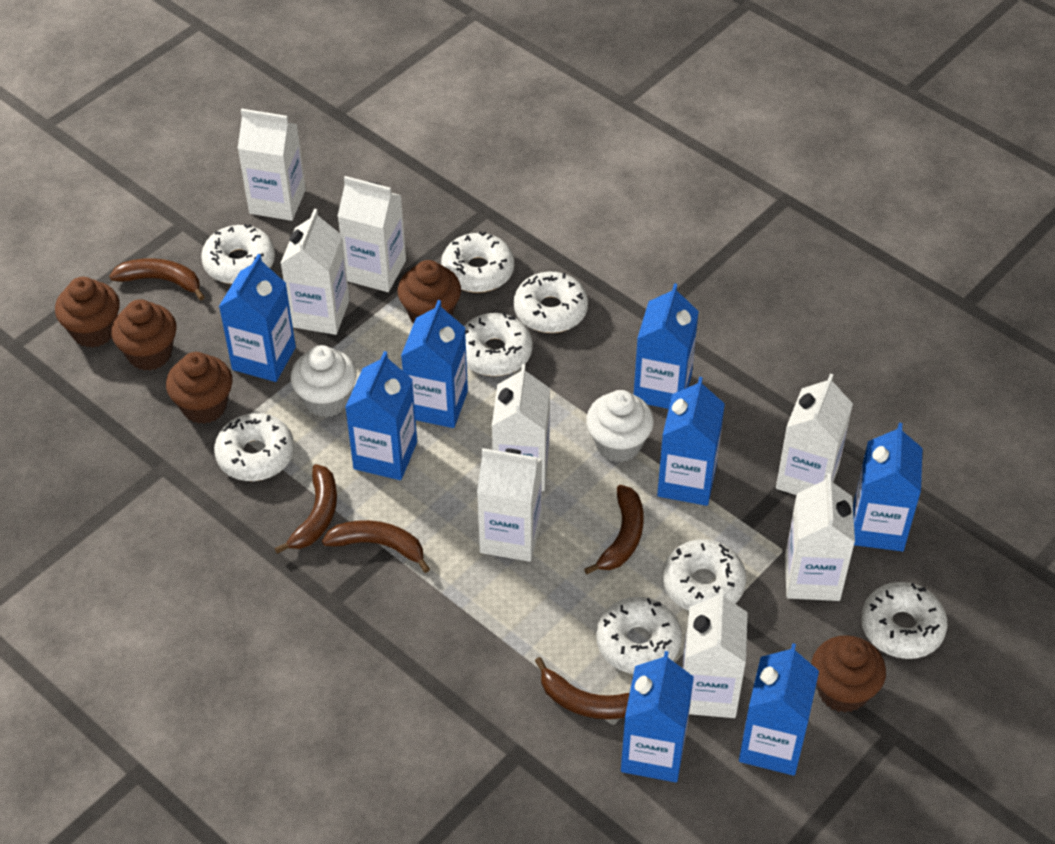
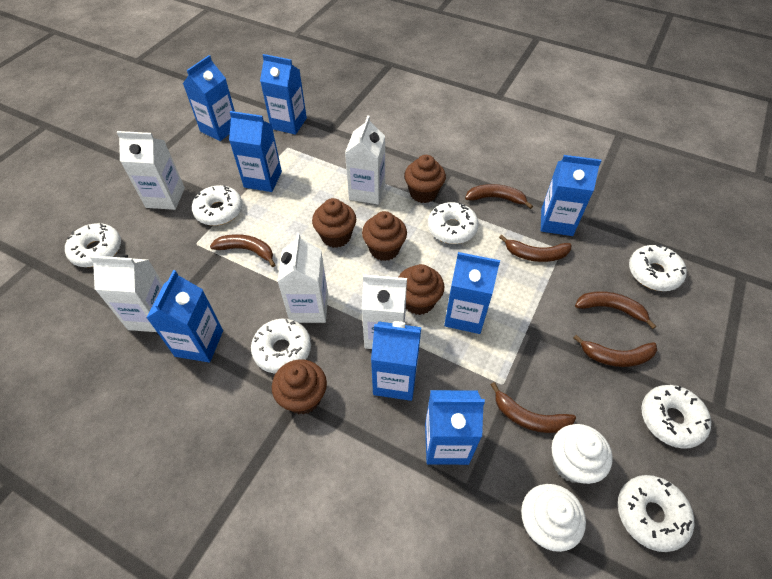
brown banana: 5 -> 6
white carton: 8 -> 5
white donut: 8 -> 7

